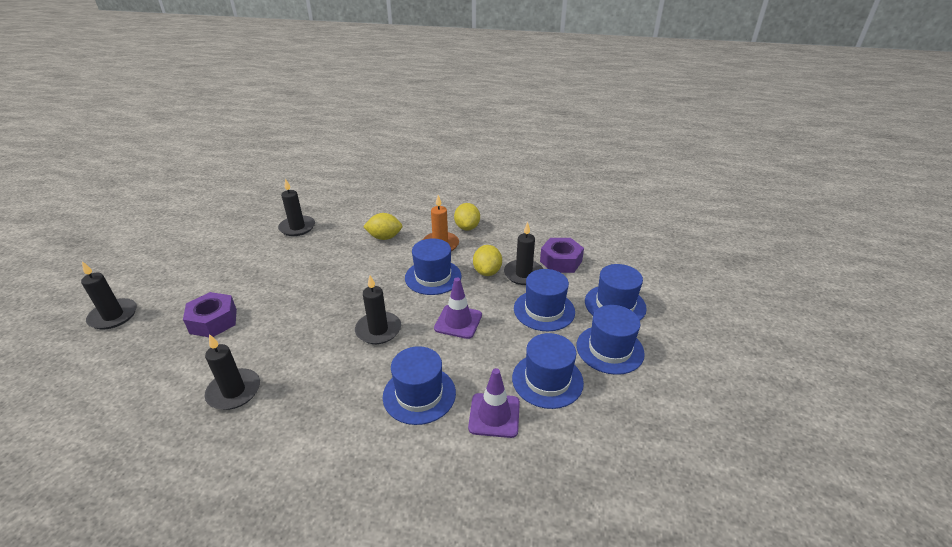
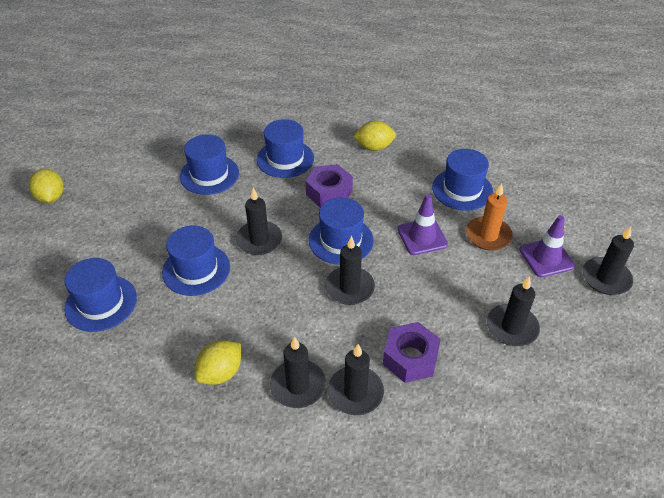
black candle: 5 -> 6

